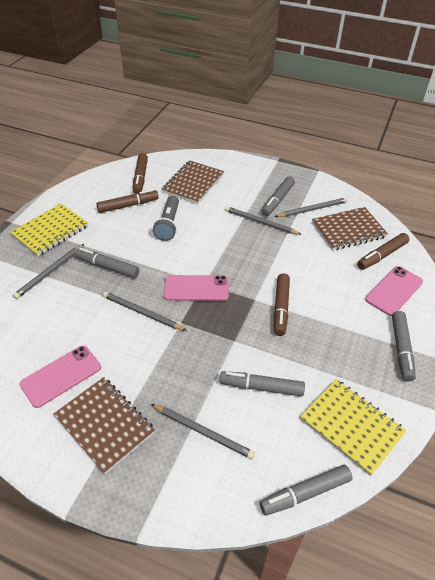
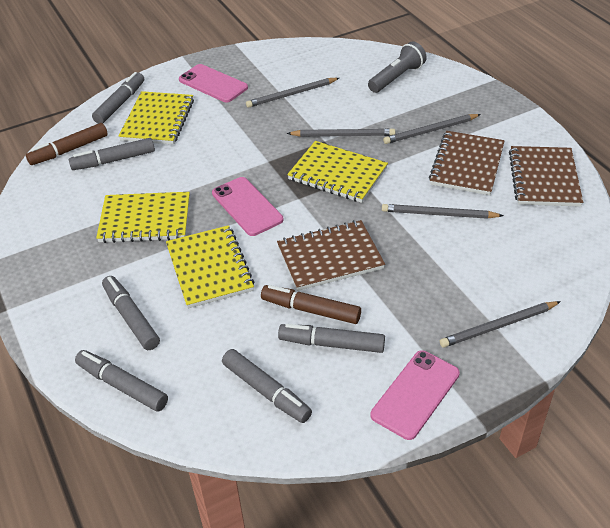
brown marker: 4 -> 2
grey marker: 5 -> 6
yellow notebook: 2 -> 4

